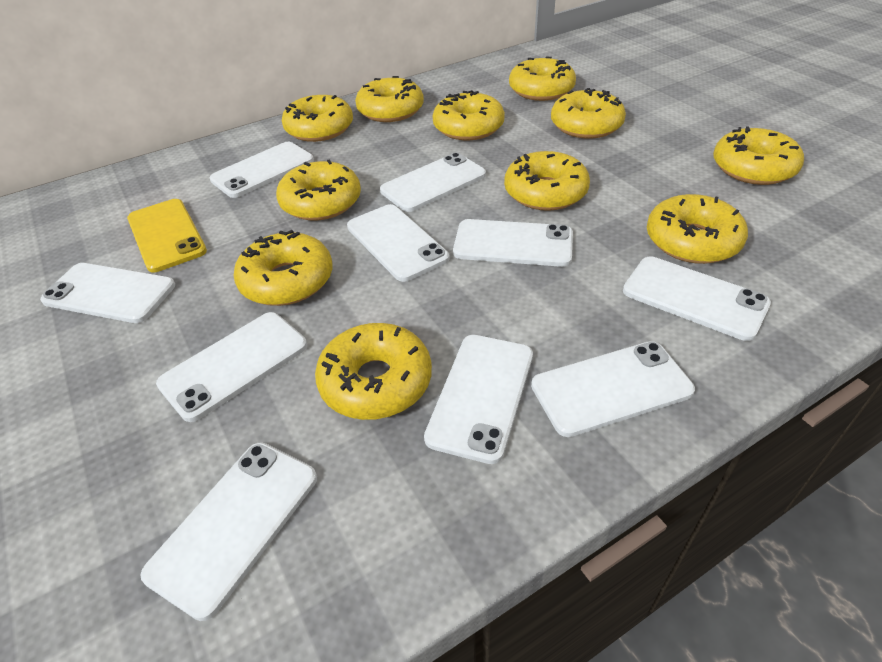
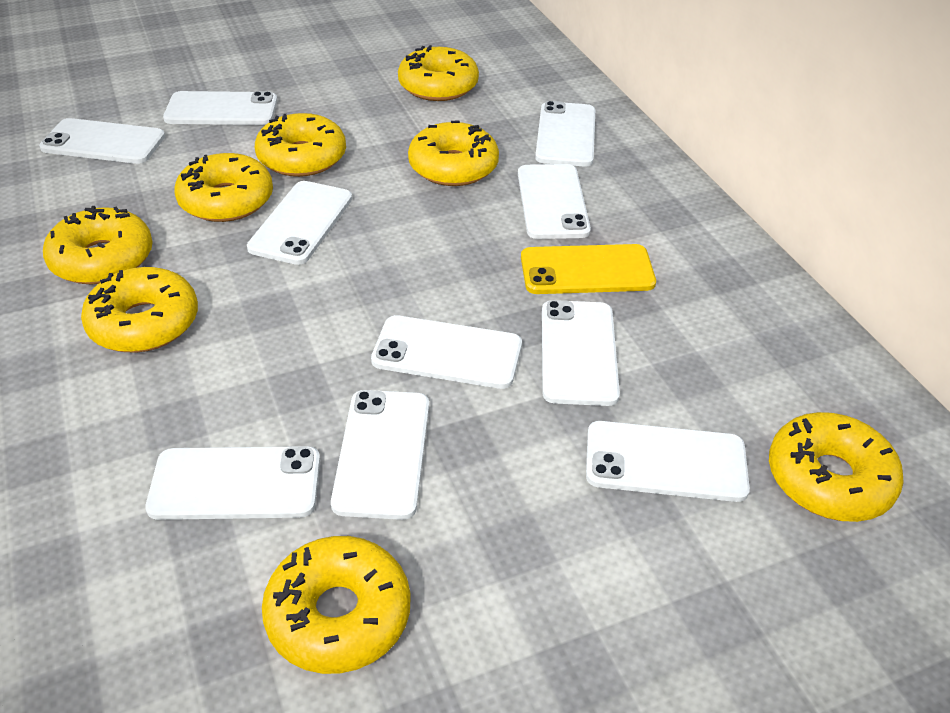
yellow donut: 11 -> 8

